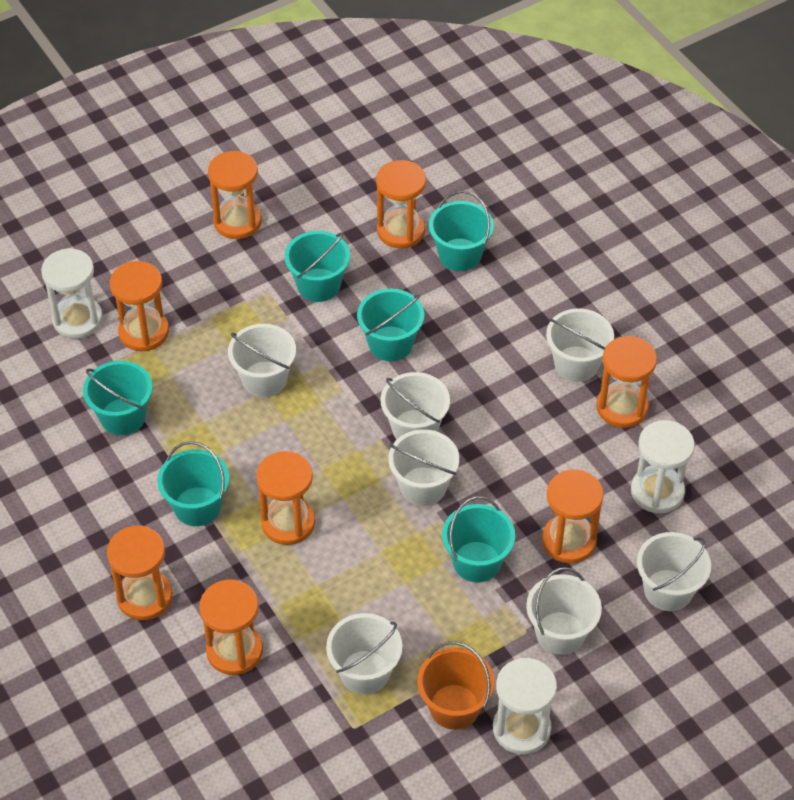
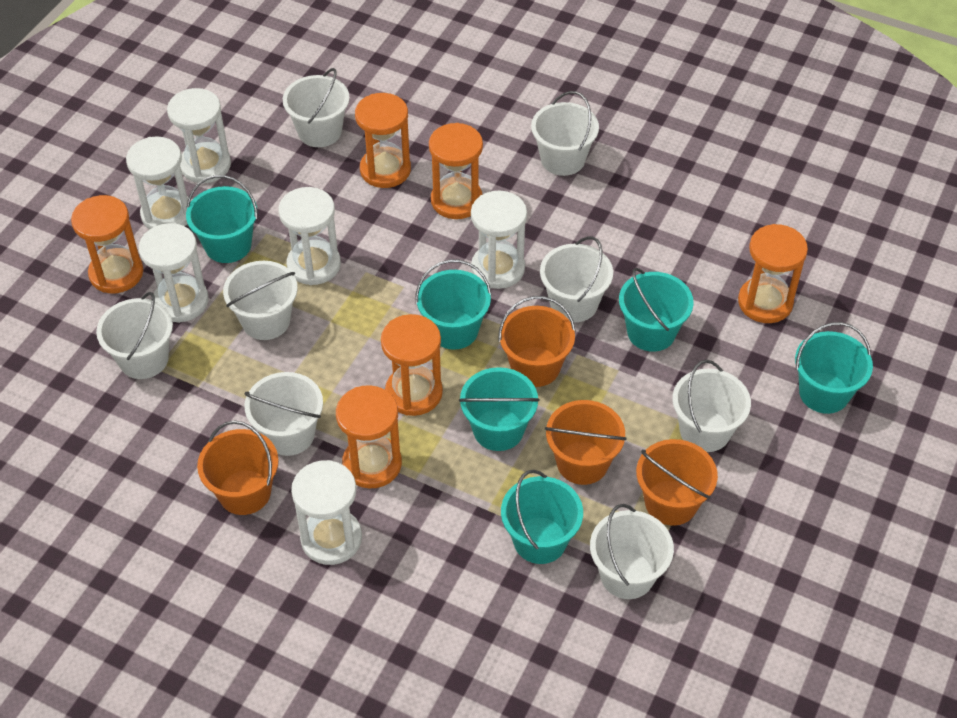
orange bucket: 1 -> 4
orange hourglass: 8 -> 6
white bucket: 7 -> 8
white hourglass: 3 -> 6

